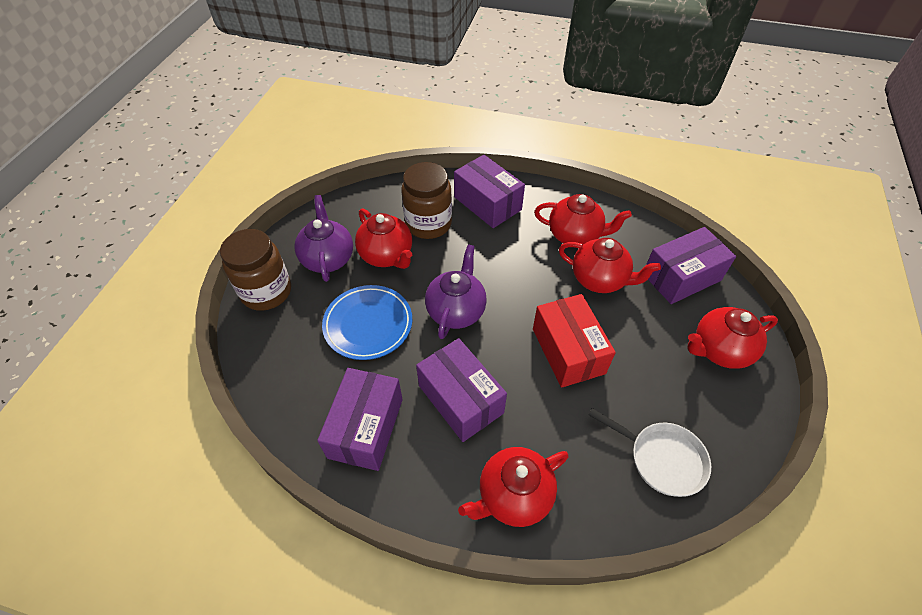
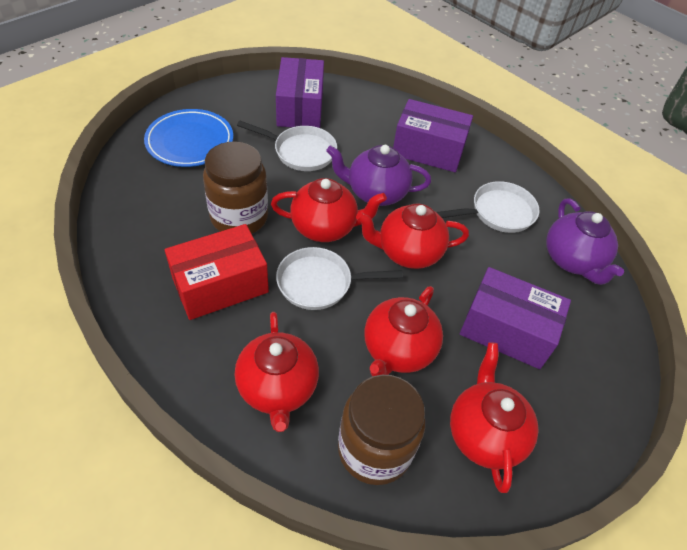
purple box: 4 -> 3
white pan: 1 -> 3

